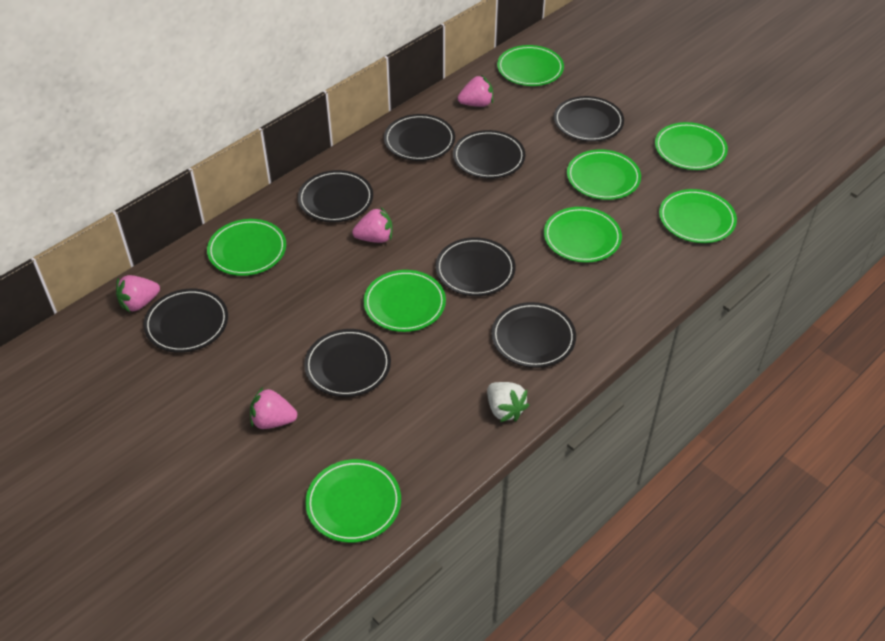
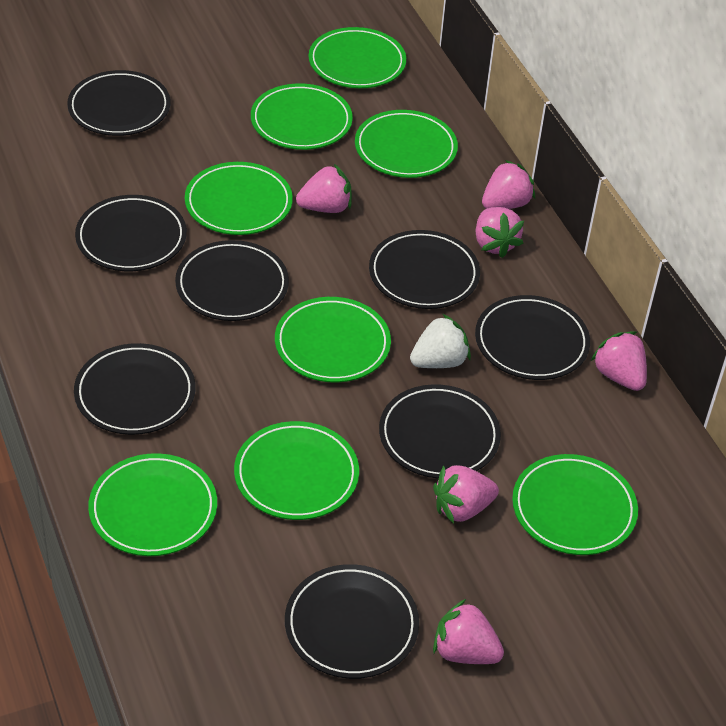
pink strawberry: 4 -> 6

